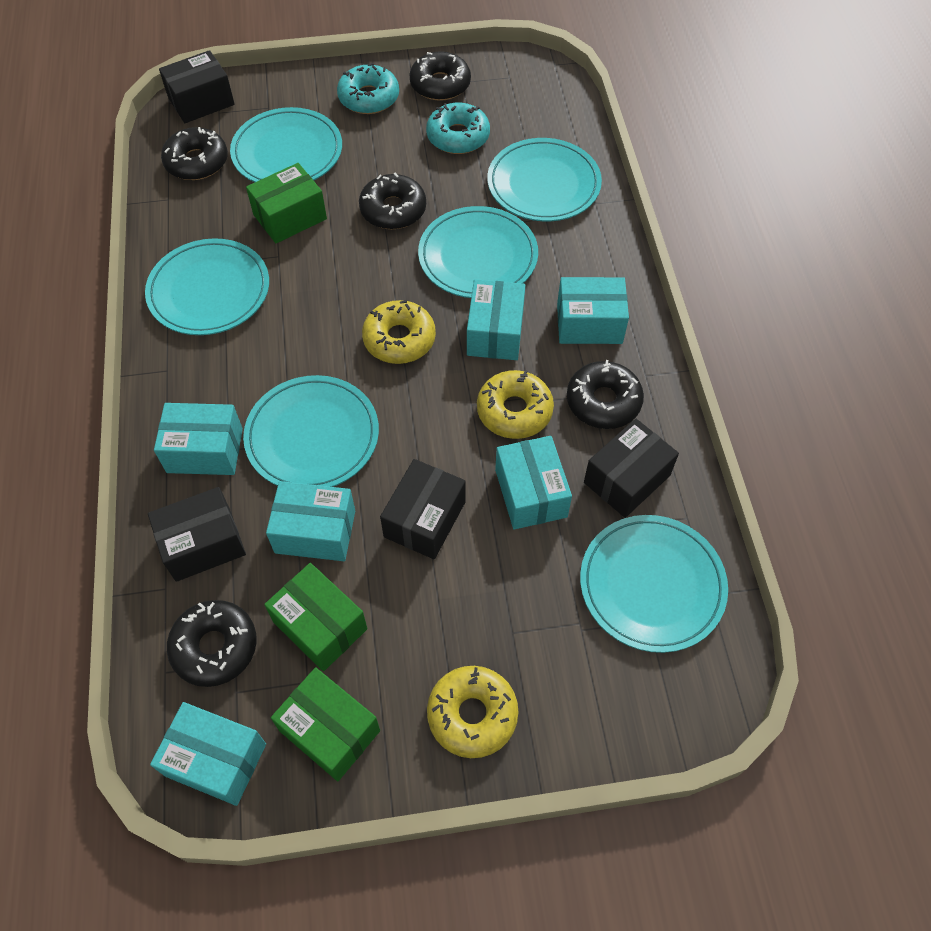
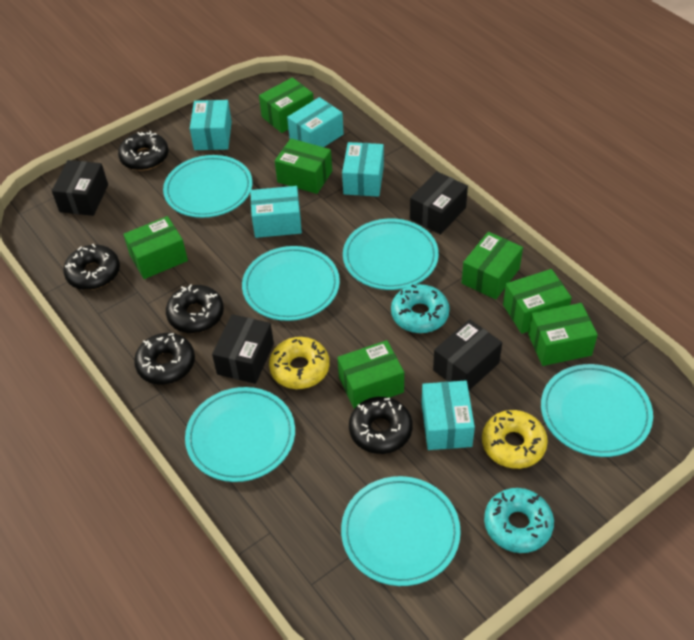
green box: 3 -> 7
turquoise box: 6 -> 5
yellow donut: 3 -> 2

